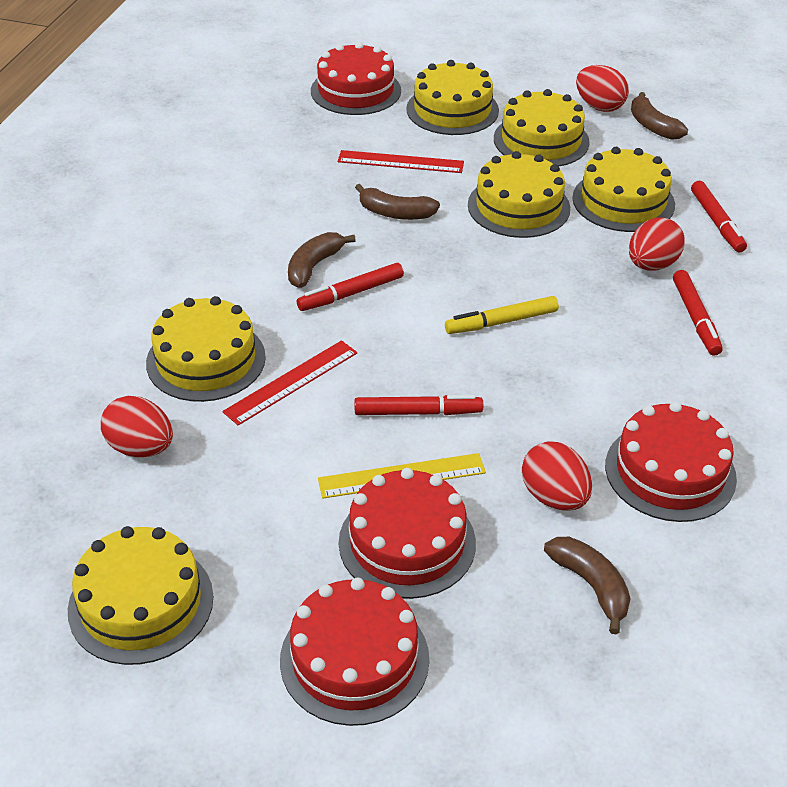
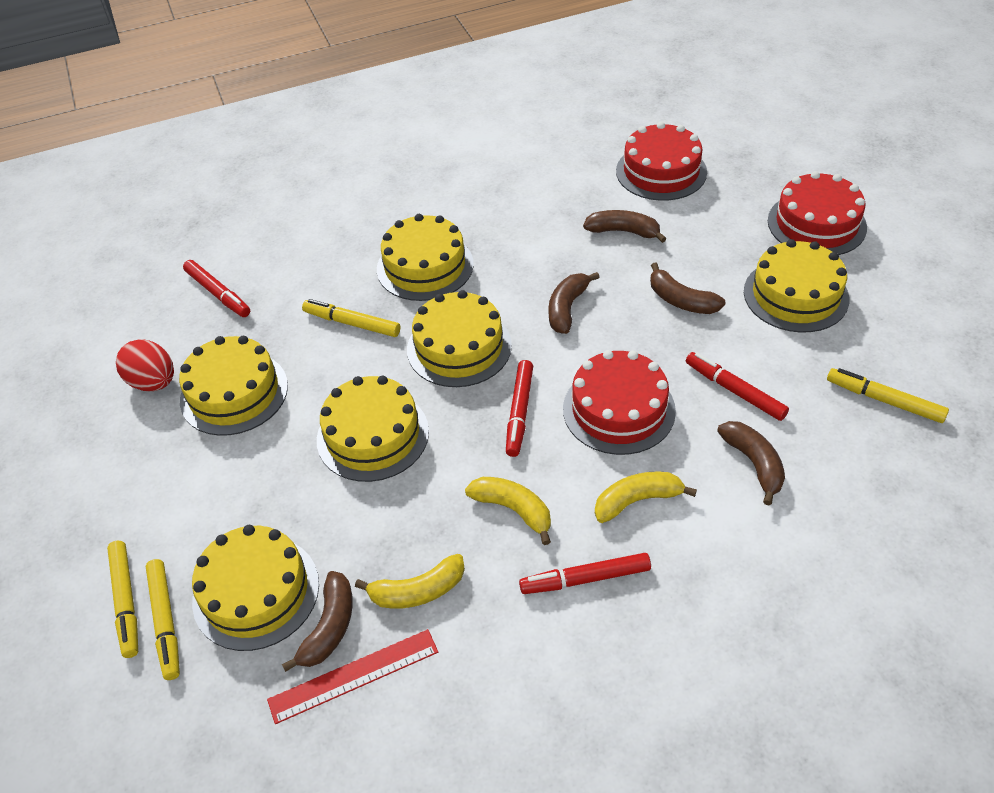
brown banana: 4 -> 5
red cake: 4 -> 3
red egg: 4 -> 1
red ruler: 2 -> 1
yellow banana: 0 -> 3
yellow marker: 1 -> 4
yellow ruler: 1 -> 0

